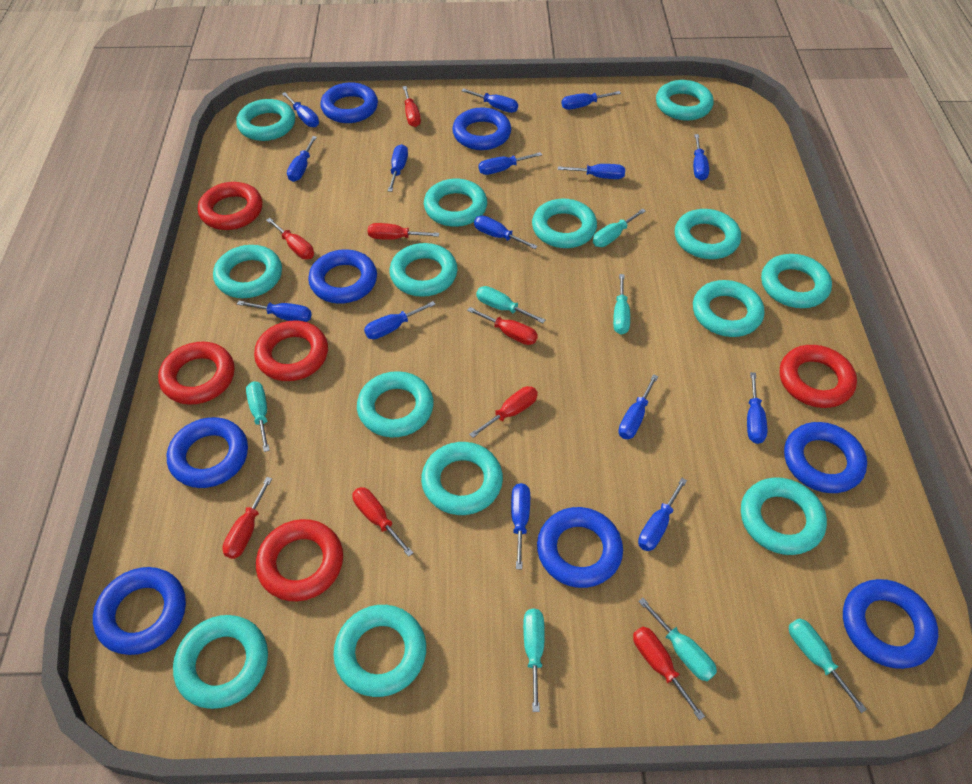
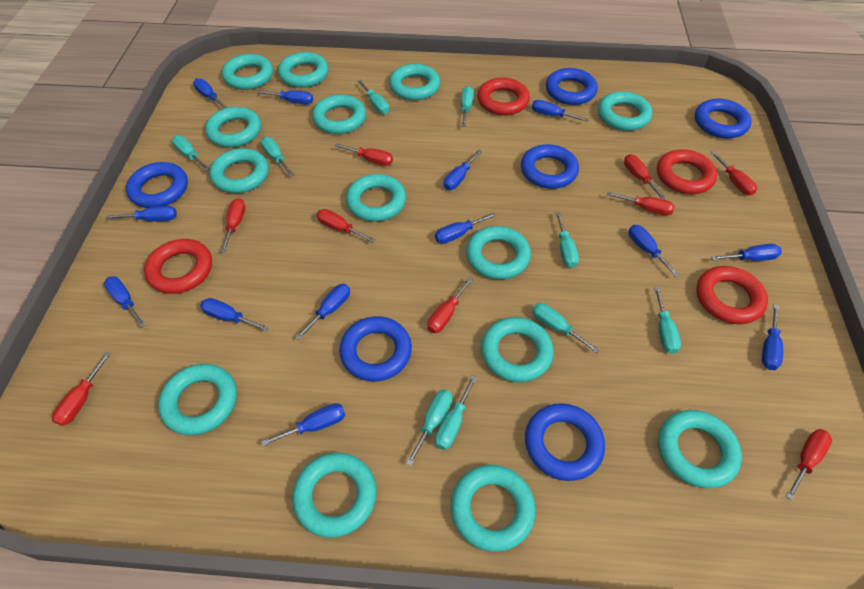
blue ring: 8 -> 6
blue screwdriver: 15 -> 13
red ring: 5 -> 4
red screwdriver: 8 -> 9
turquoise screwdriver: 7 -> 9

